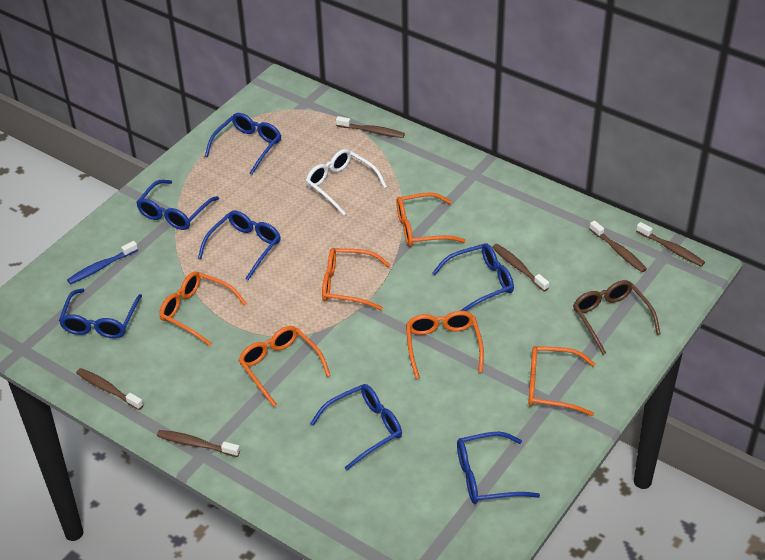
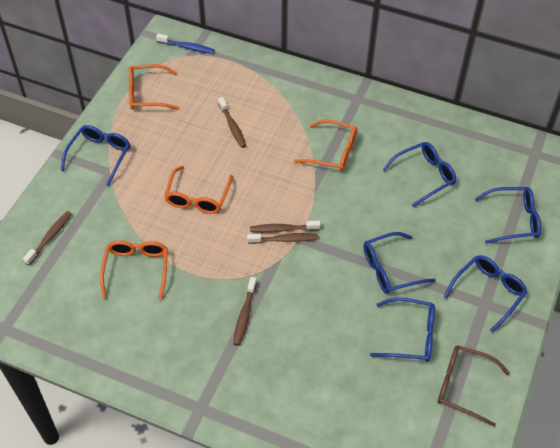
blue glasses: 7 -> 6
brown toothbrush: 6 -> 5
orange glasses: 6 -> 4
white glasses: 1 -> 0

